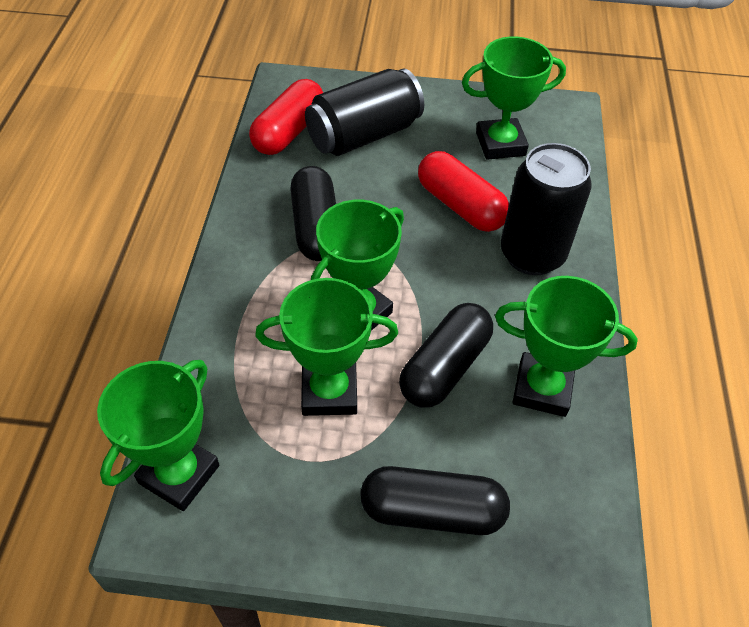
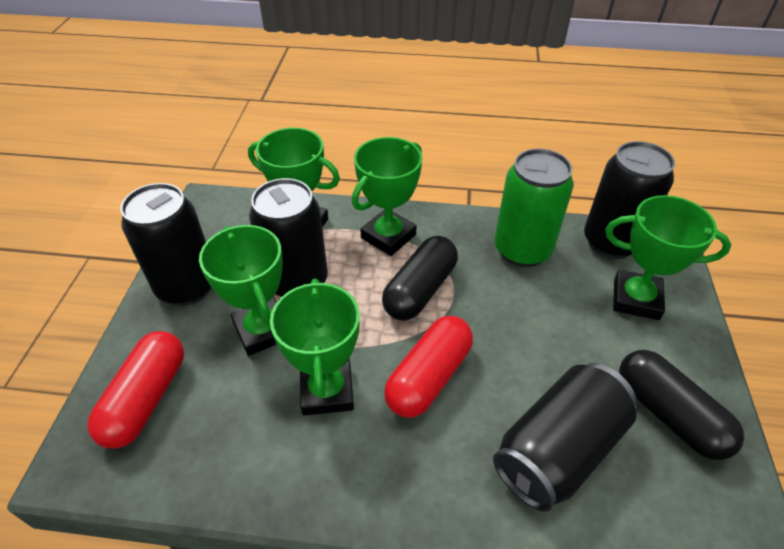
black can: 2 -> 4
black capsule: 3 -> 2
green can: 0 -> 1

